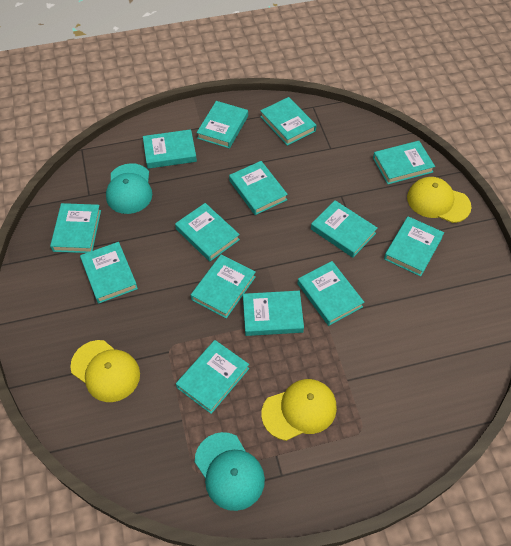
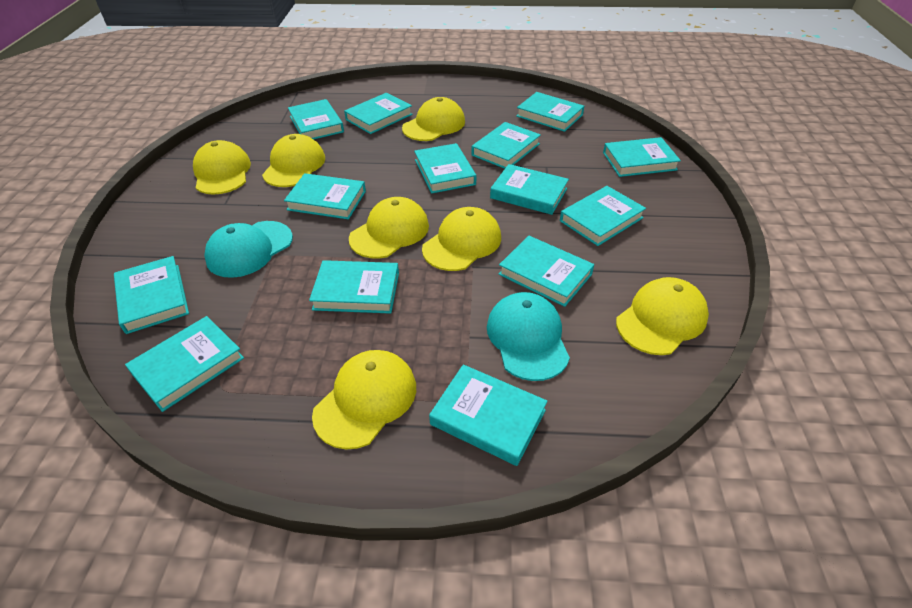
yellow cap: 3 -> 7

